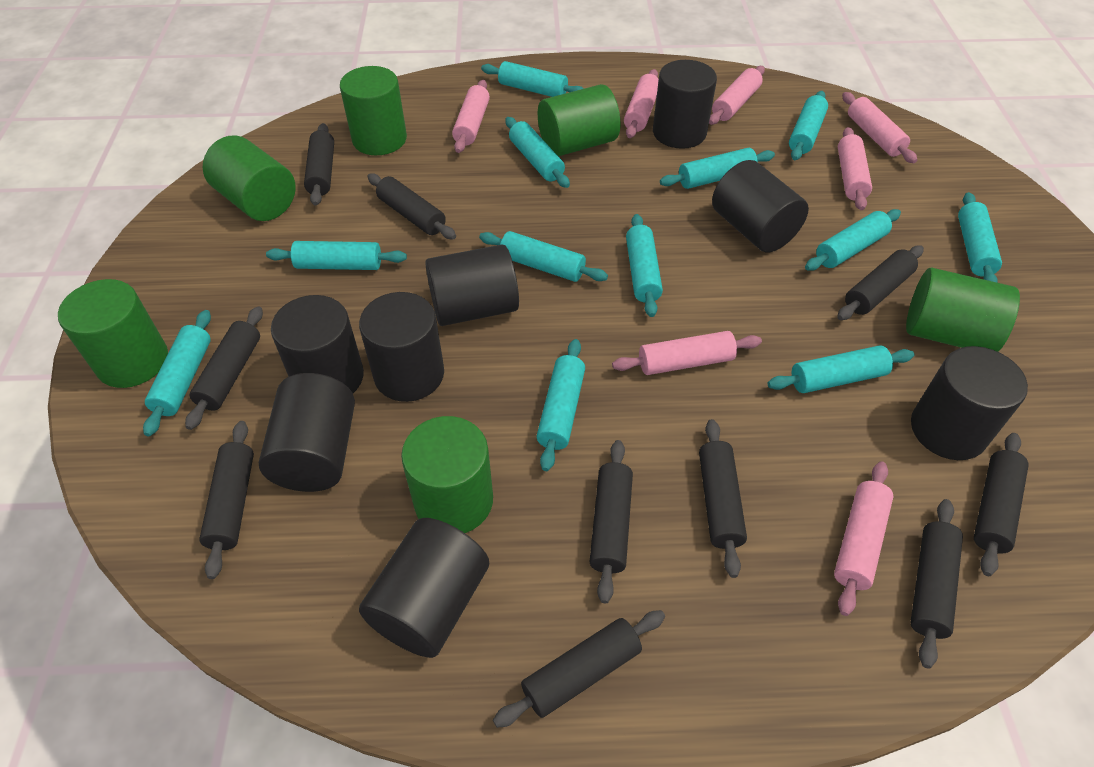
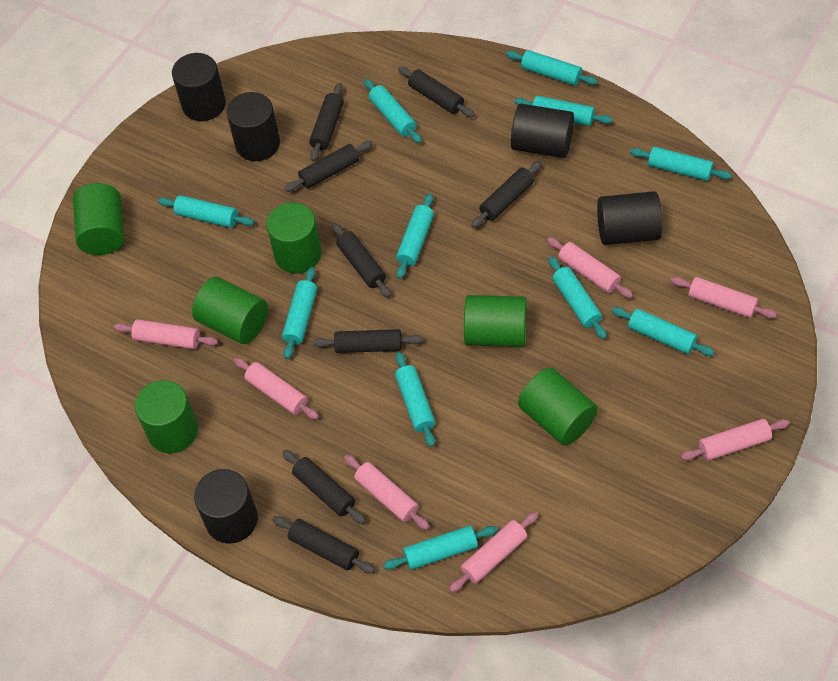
black cylinder: 8 -> 5
black rolling pin: 10 -> 8
turquoise rolling pin: 12 -> 11

